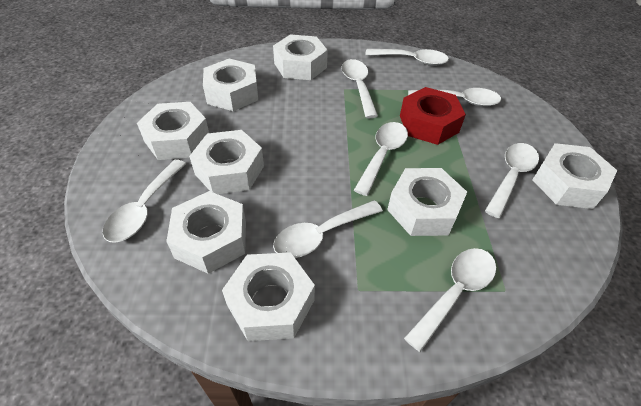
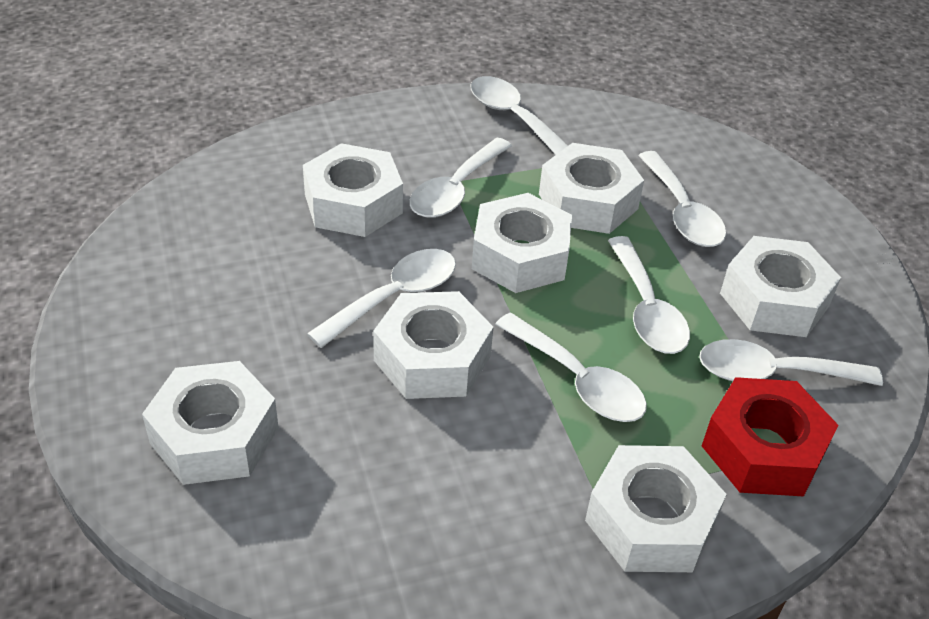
white nut: 8 -> 7
white spoon: 8 -> 7

